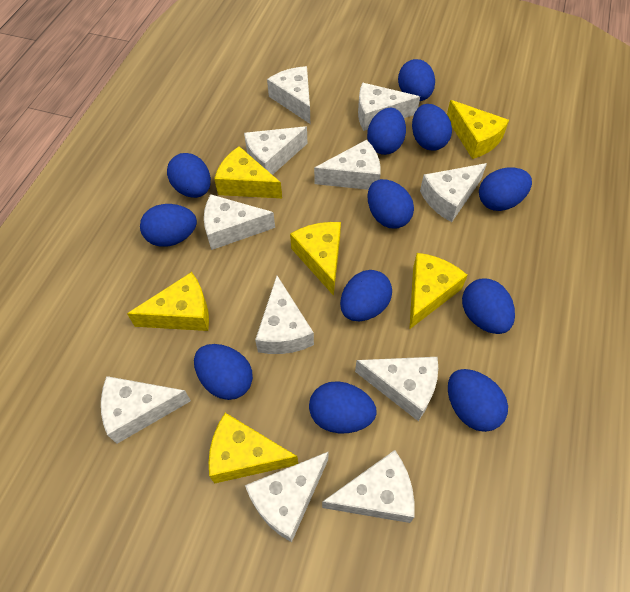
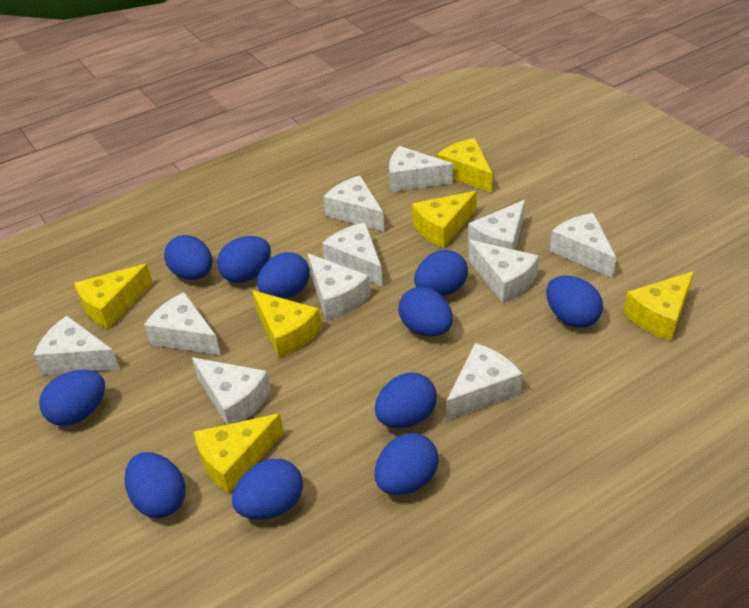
blue egg: 12 -> 11

